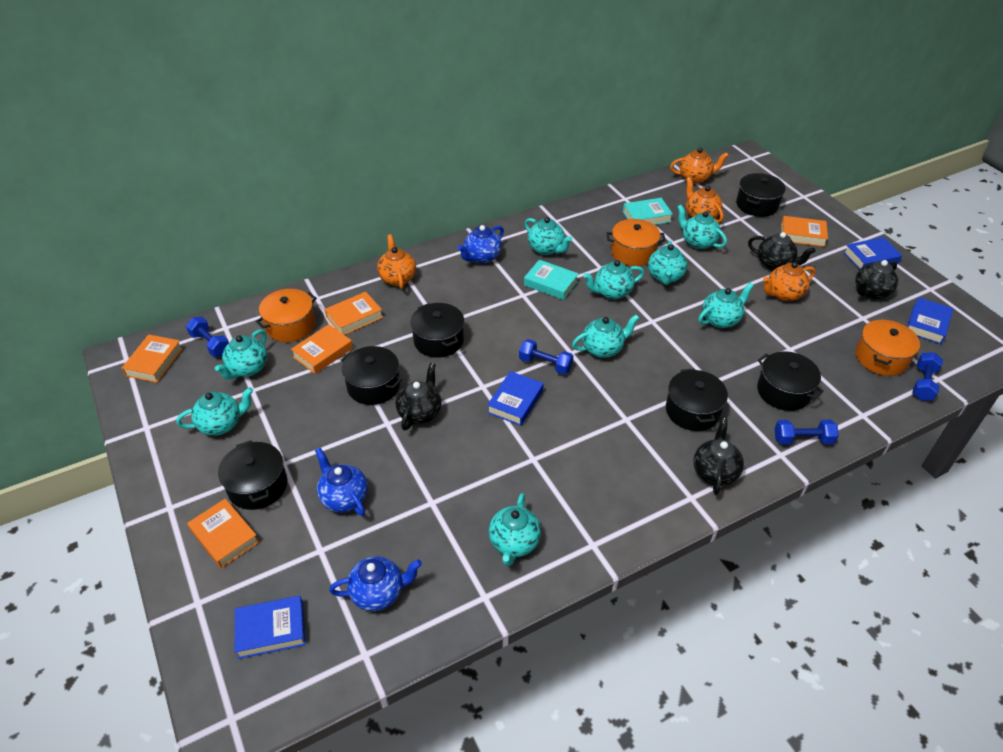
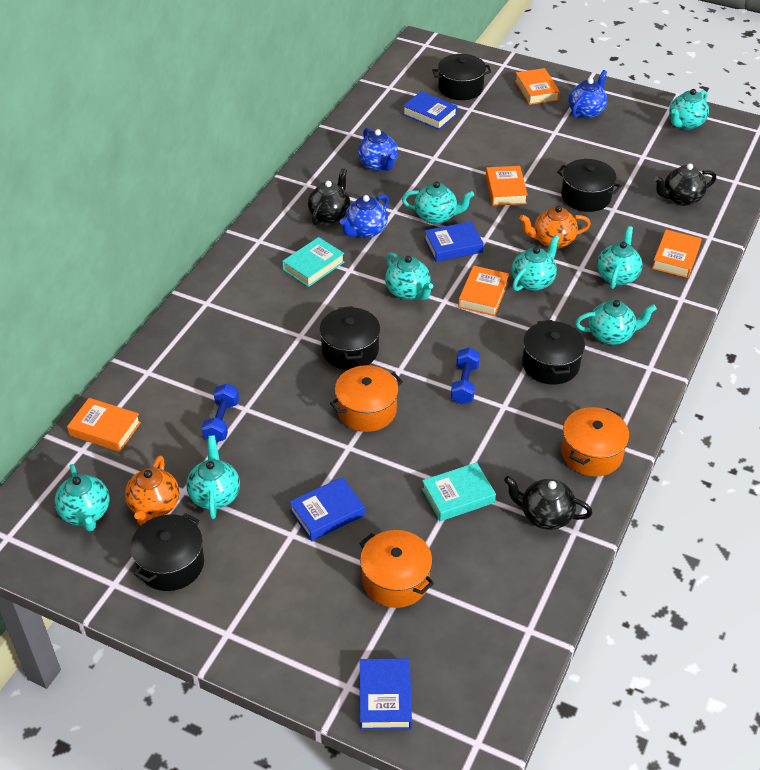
black pot: 6 -> 5
black teapot: 4 -> 3
blue dumbbell: 4 -> 2
orange teapot: 4 -> 2
turquoise teapot: 9 -> 8

